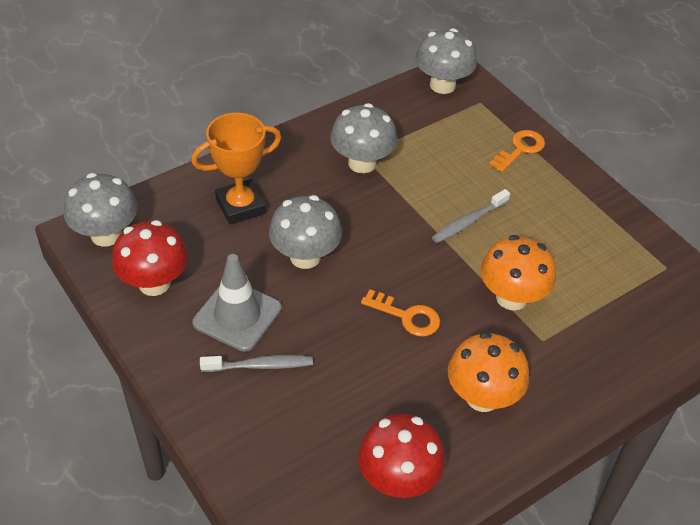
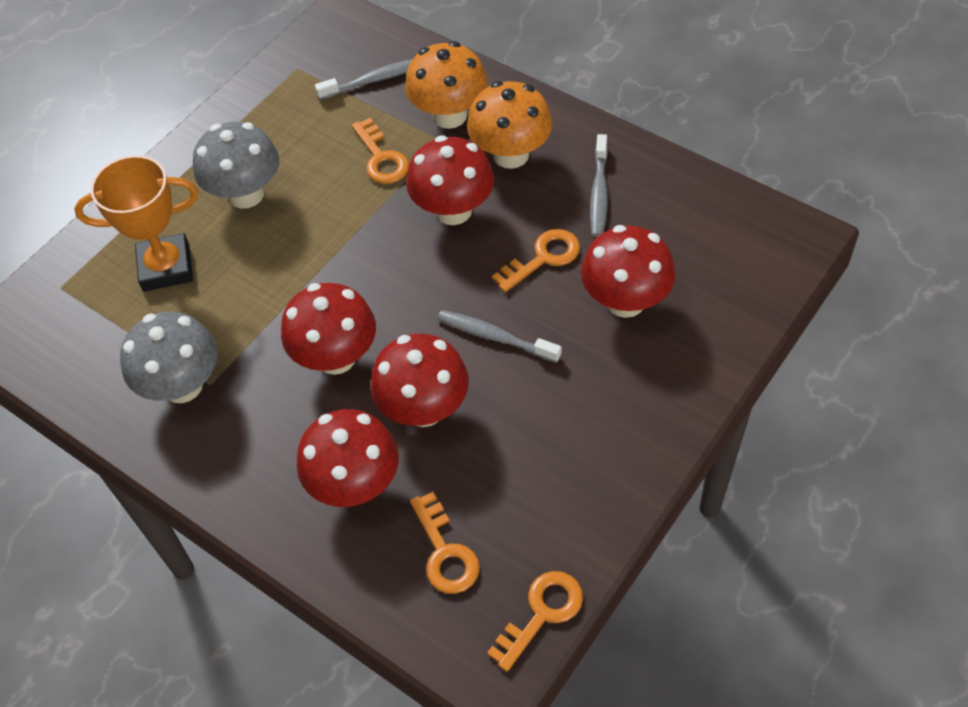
grey mushroom: 4 -> 2
grey toothbrush: 2 -> 3
grey traffic cone: 1 -> 0
orange key: 2 -> 4
red mushroom: 2 -> 5

